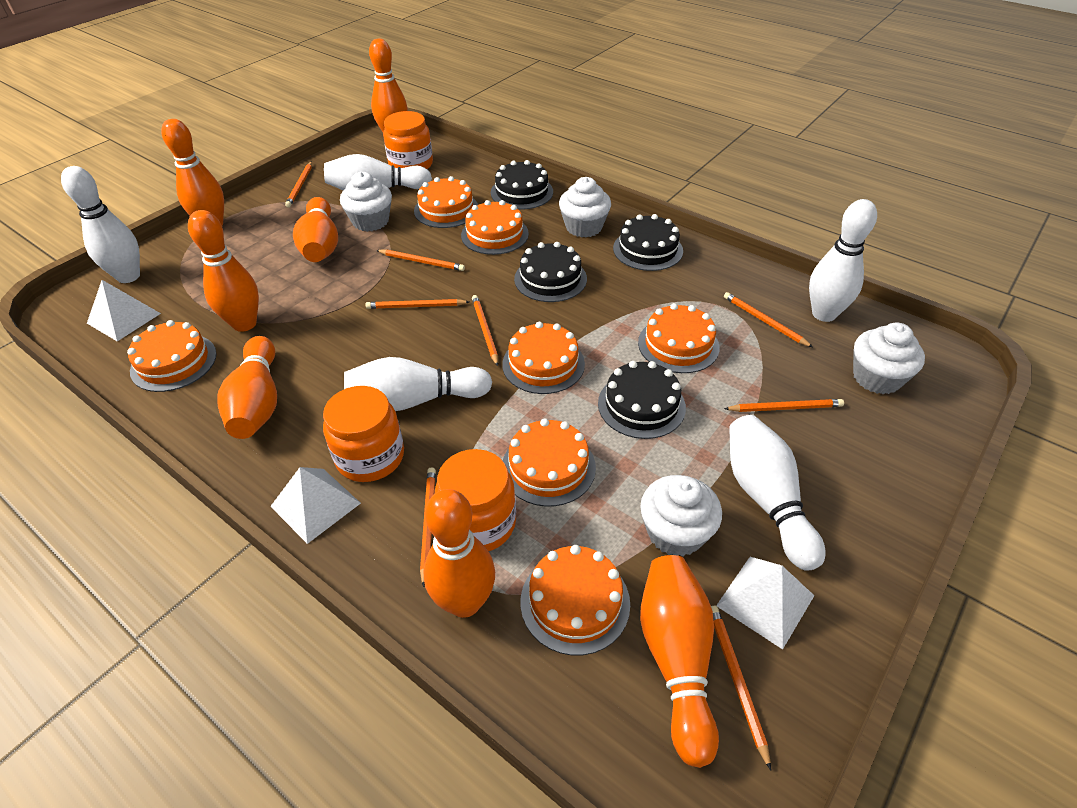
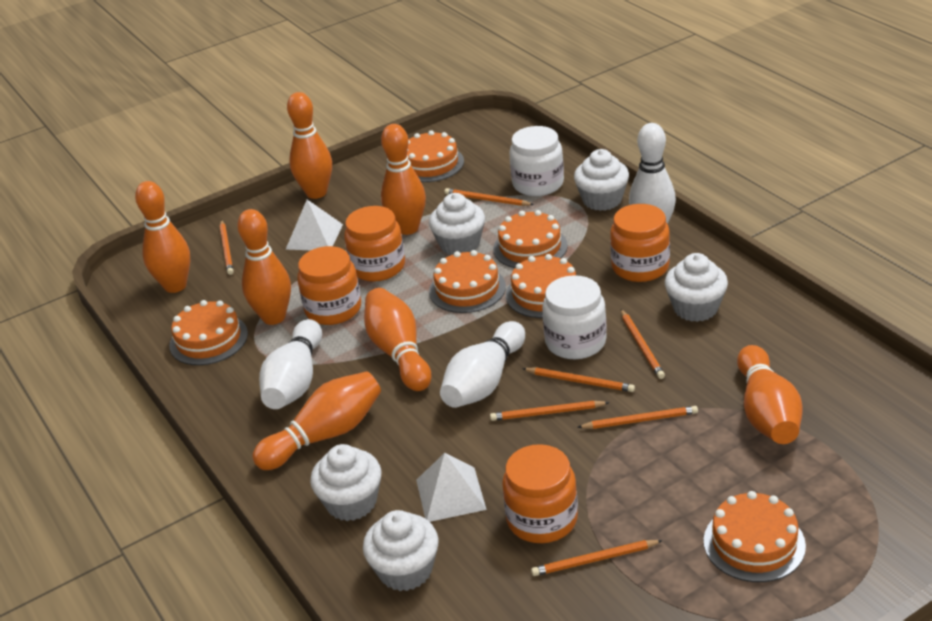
black cake: 4 -> 0
orange cake: 7 -> 6
orange jar: 3 -> 4
orange pencil: 8 -> 7
white bowling pin: 5 -> 3
white cupcake: 4 -> 5
white jar: 0 -> 2
white pyramid: 3 -> 2

